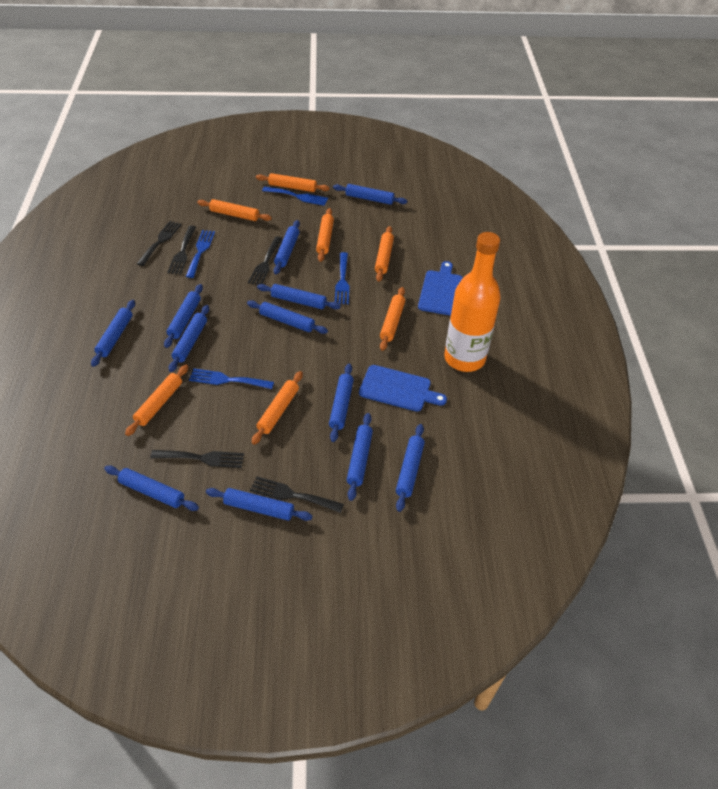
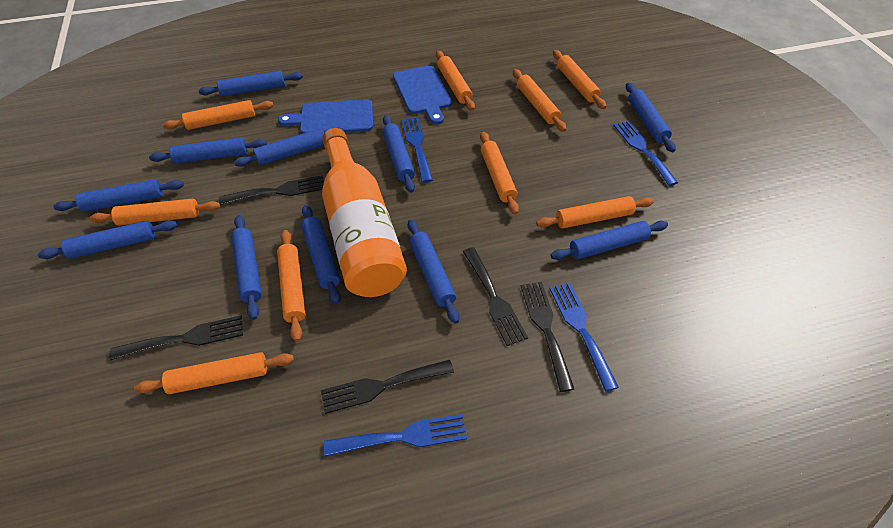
blue rolling pin: 12 -> 11
orange rolling pin: 7 -> 9

